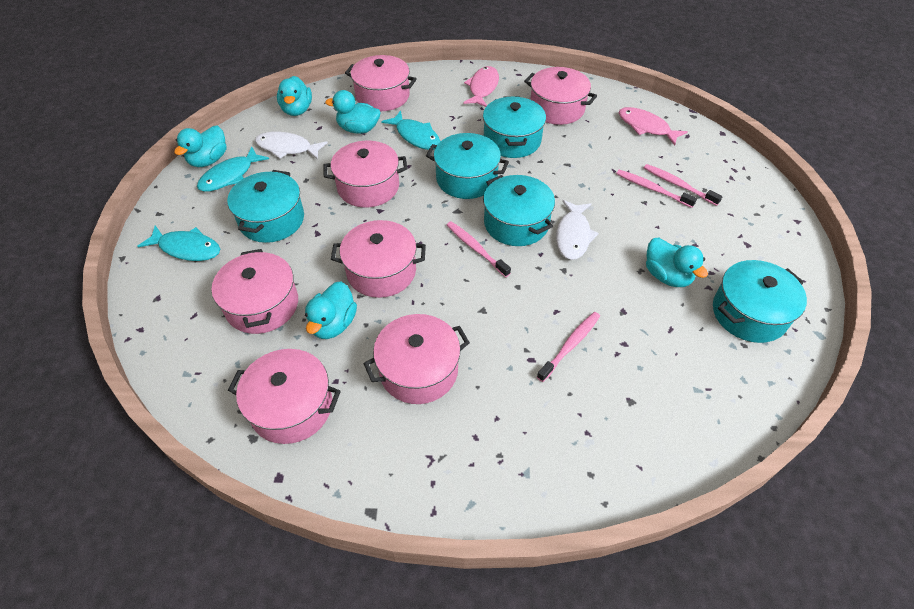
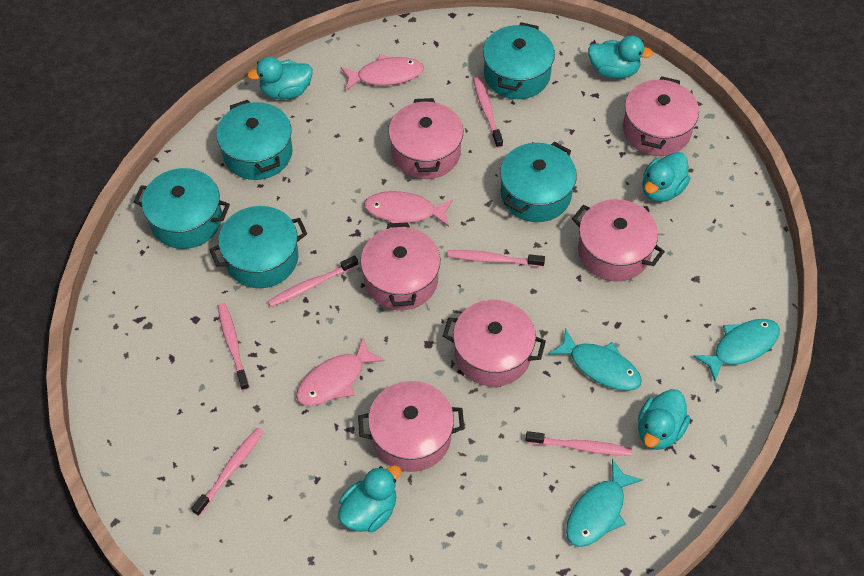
pink fish: 2 -> 3
pink pot: 7 -> 6
pink toothbrush: 4 -> 6
white fish: 2 -> 0

